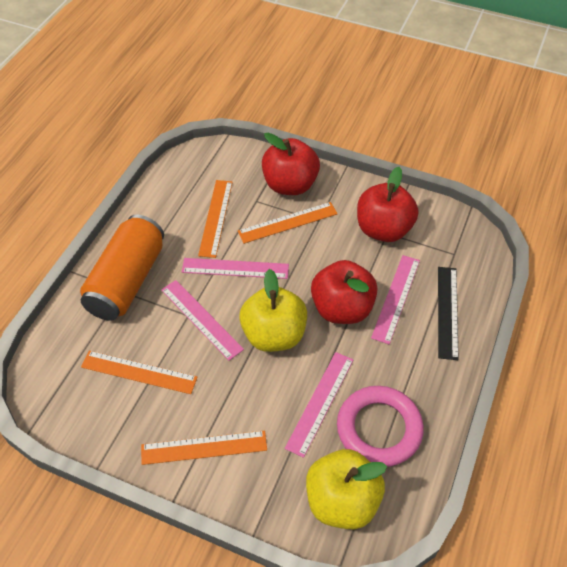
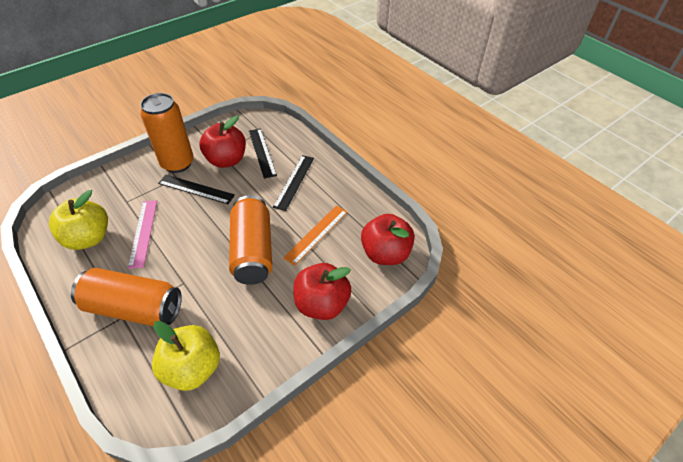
black ruler: 1 -> 3
orange can: 1 -> 3
orange ruler: 4 -> 1
pink ring: 1 -> 0
pink ruler: 4 -> 1

